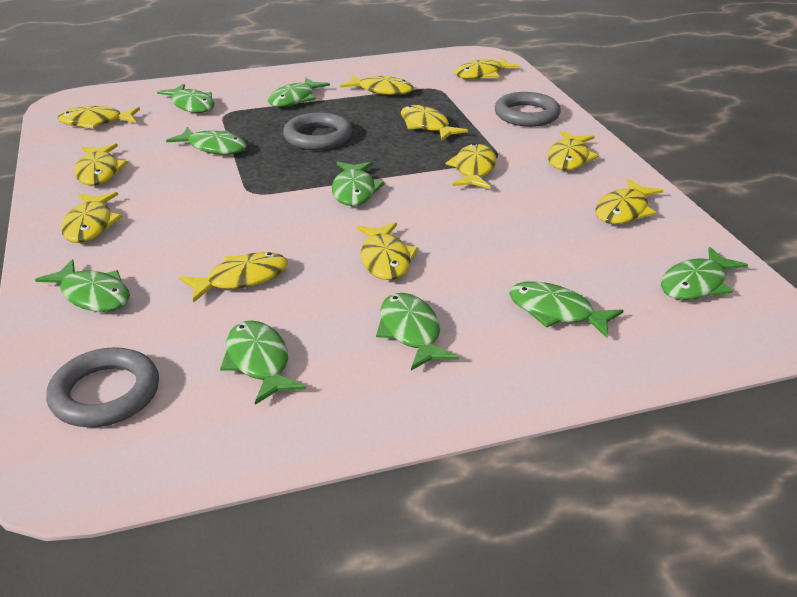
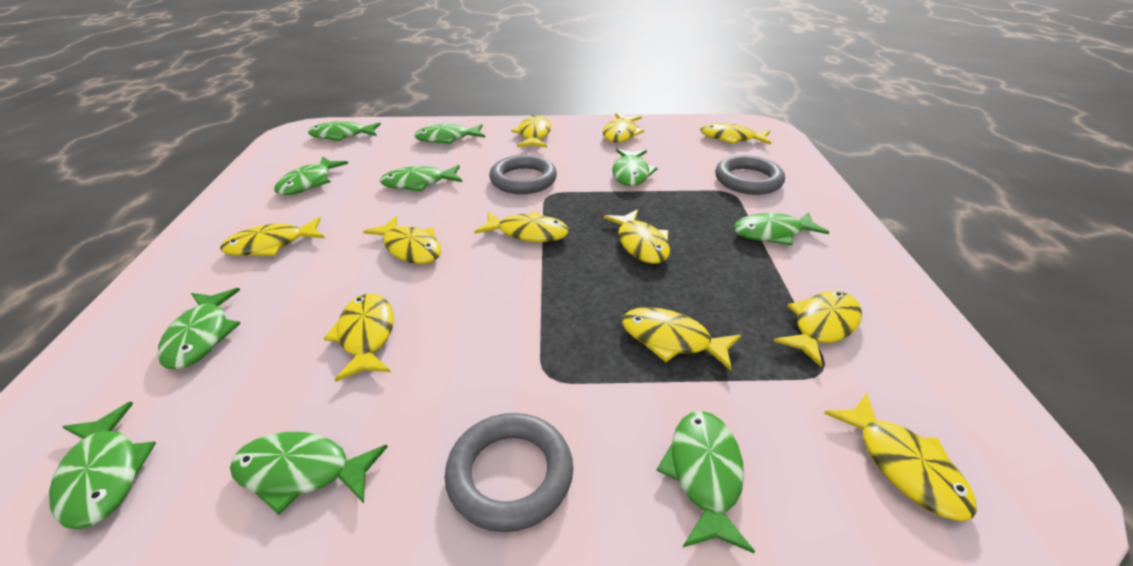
green fish: 9 -> 10

